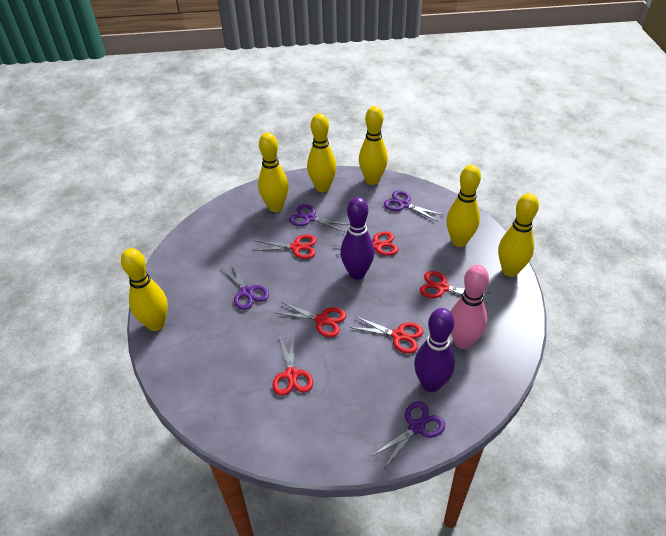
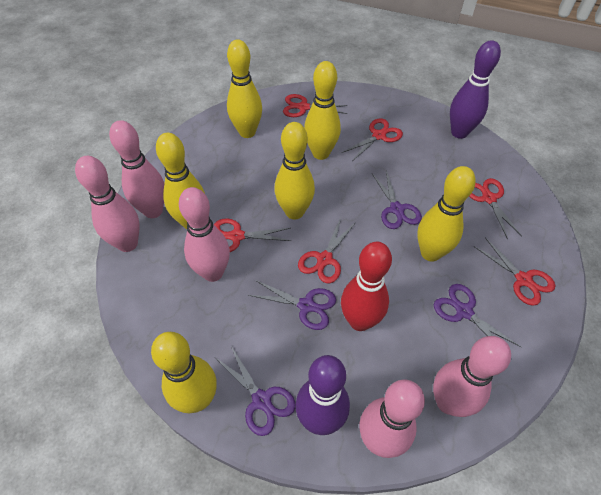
pink bowling pin: 1 -> 5
red bowling pin: 0 -> 1

